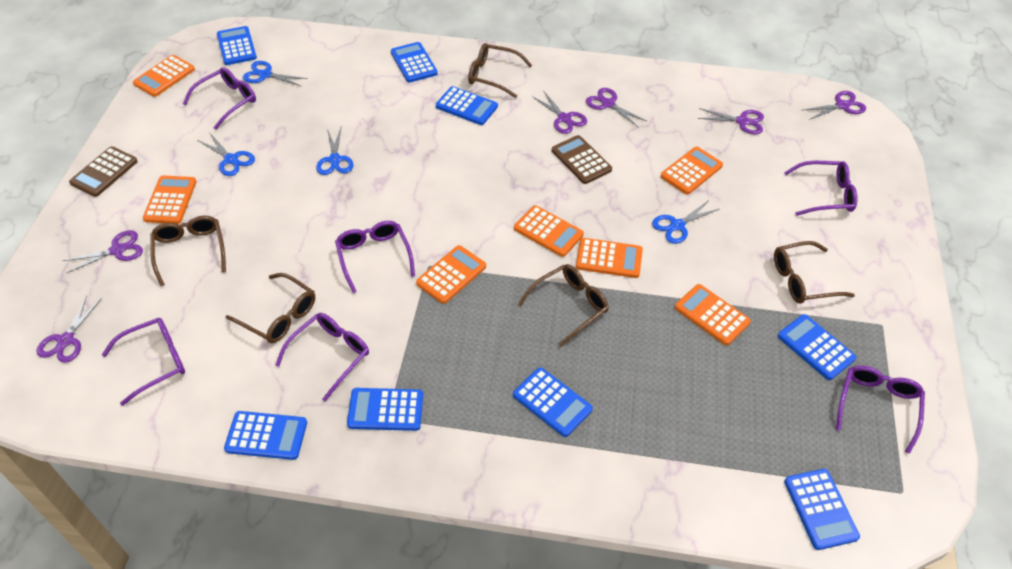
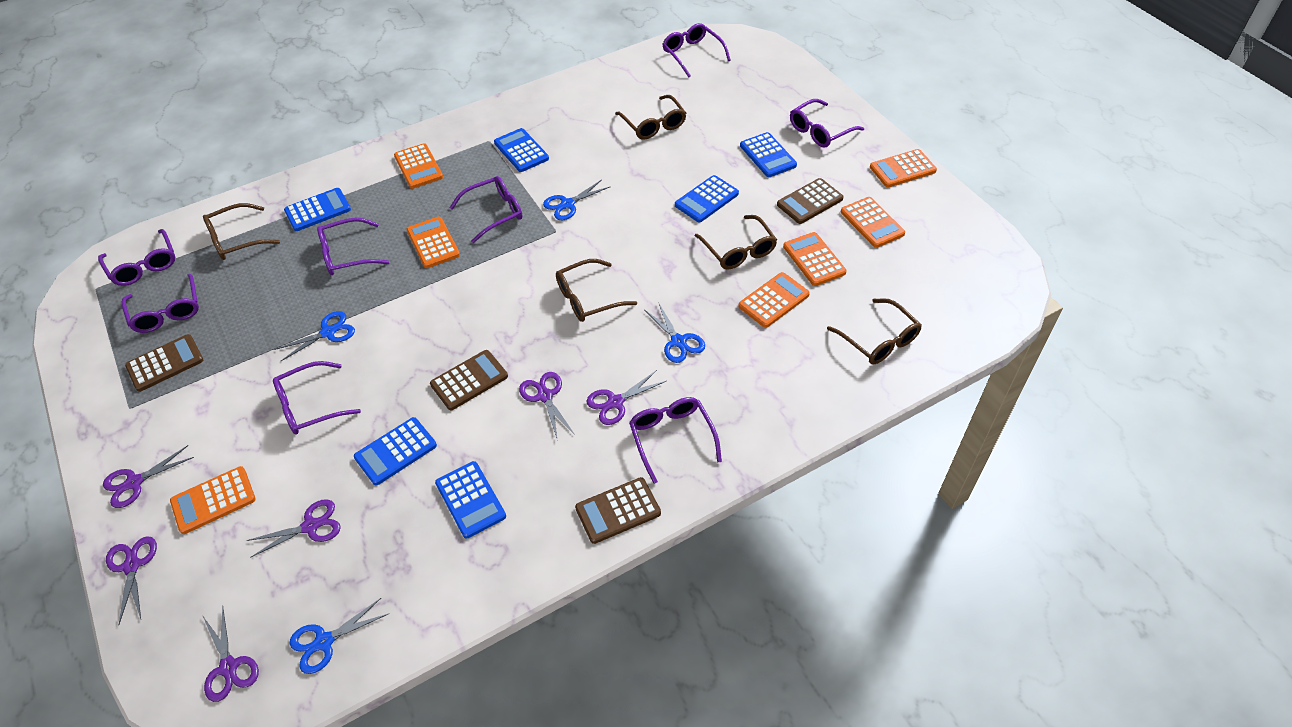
blue calculator: 8 -> 6
brown calculator: 2 -> 4
purple glasses: 6 -> 8

